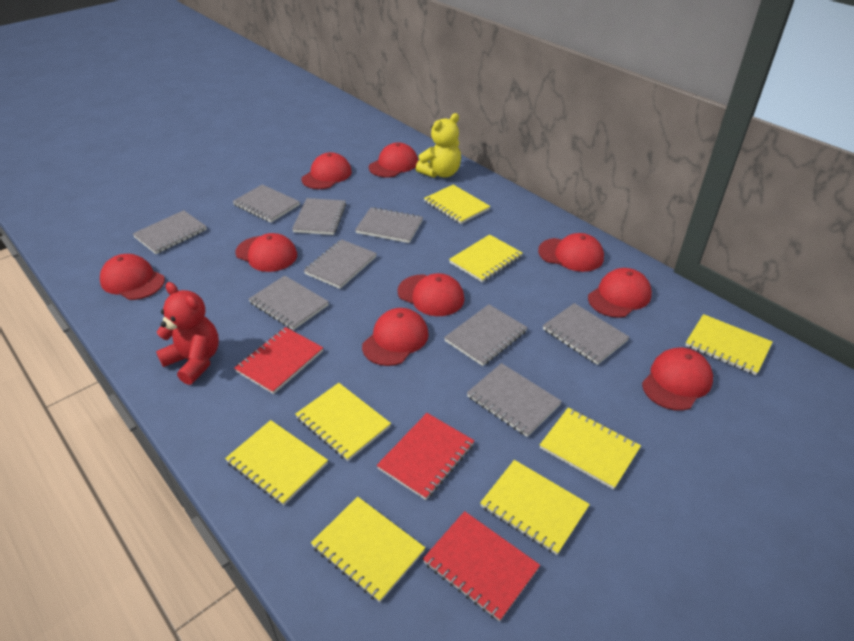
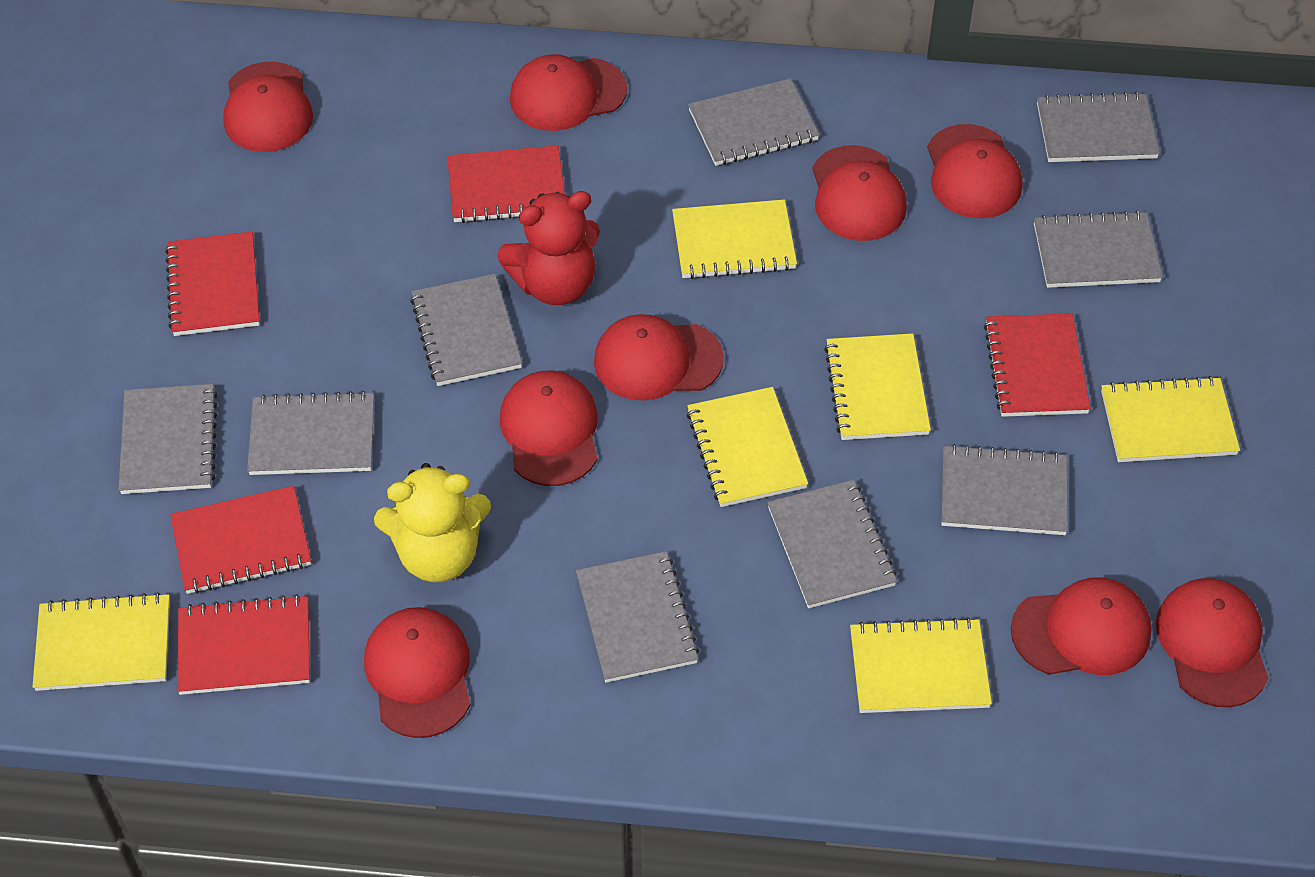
red notebook: 3 -> 5
yellow notebook: 8 -> 6

